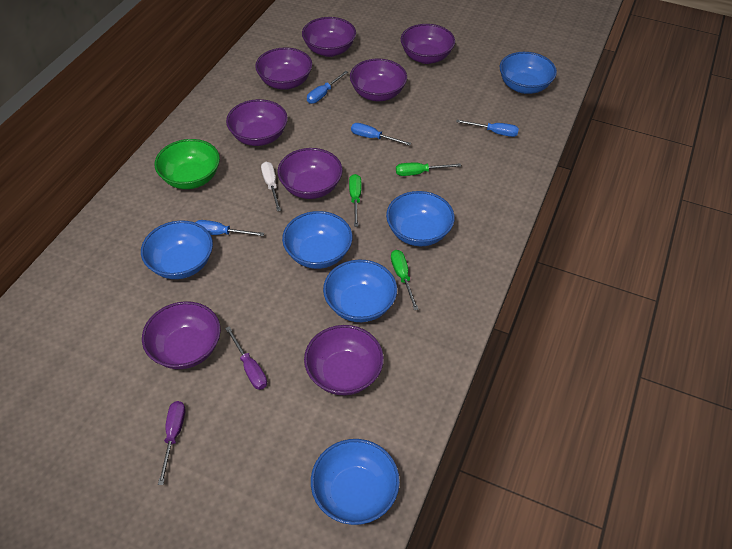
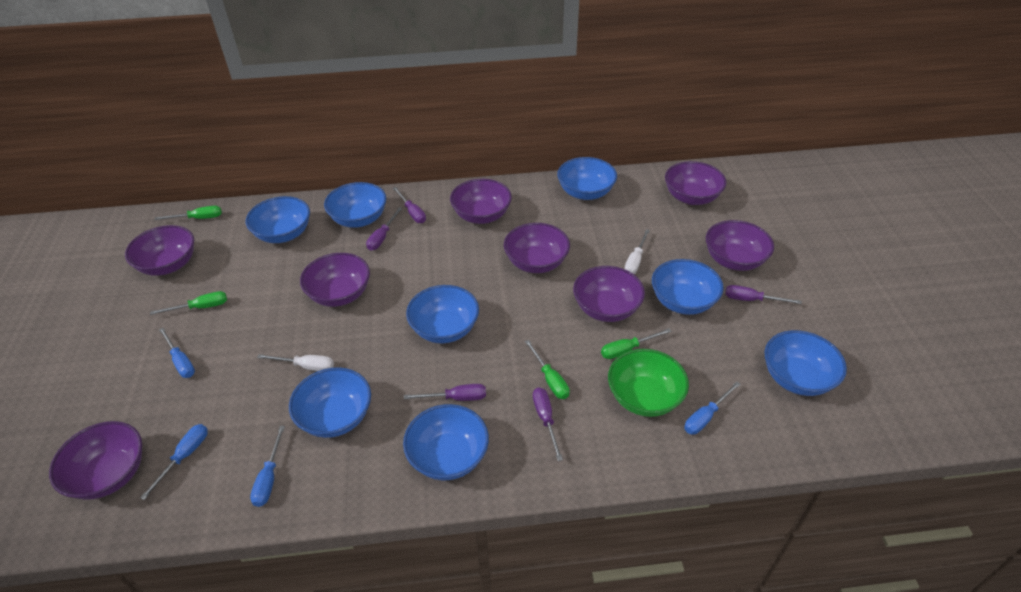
blue bowl: 6 -> 8
green screwdriver: 3 -> 4
purple screwdriver: 2 -> 5
white screwdriver: 1 -> 2

